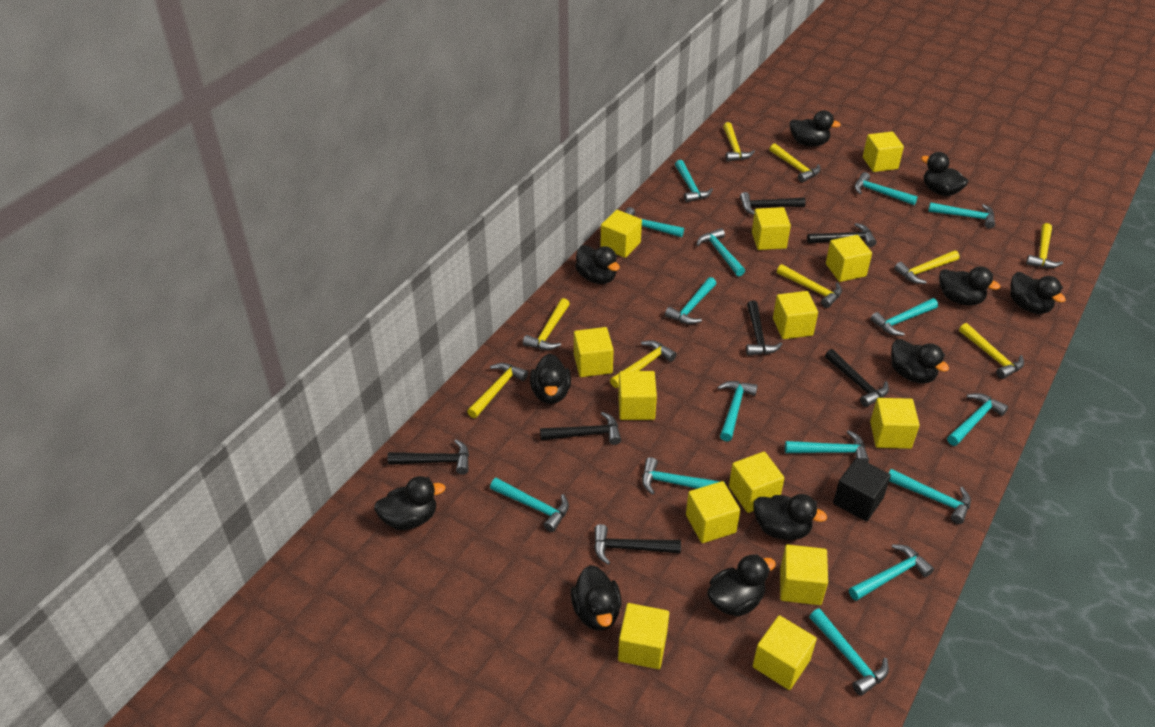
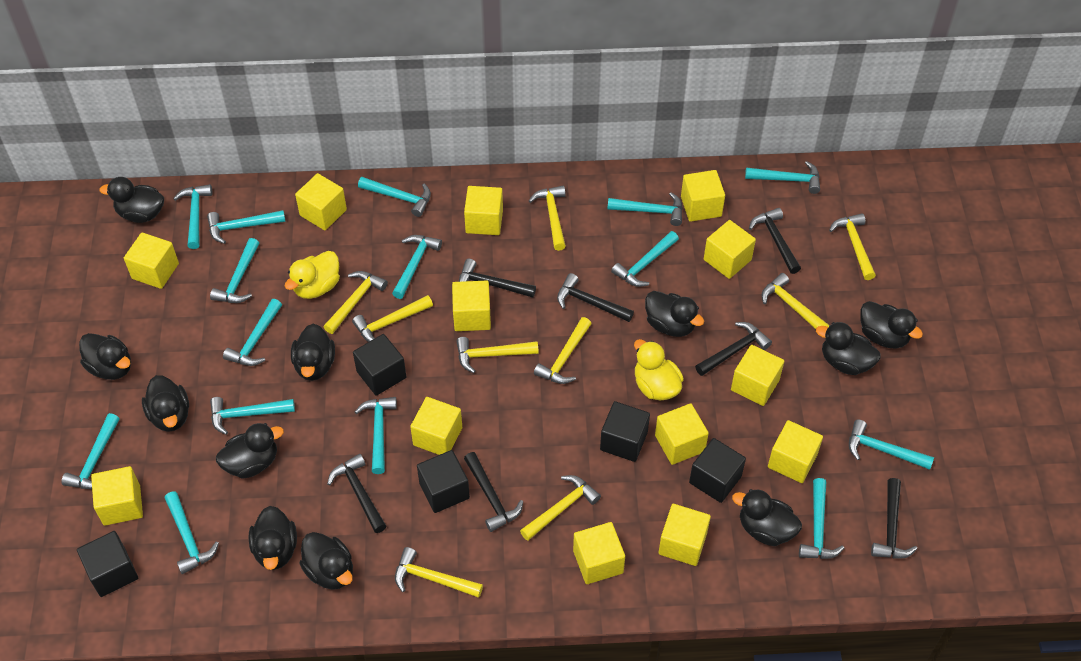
black cube: 1 -> 5
yellow duck: 0 -> 2

